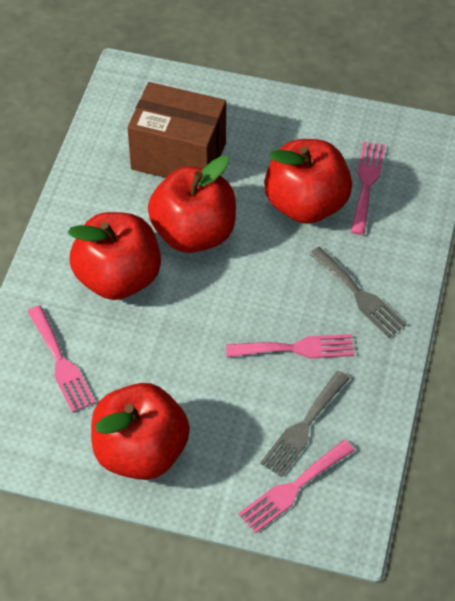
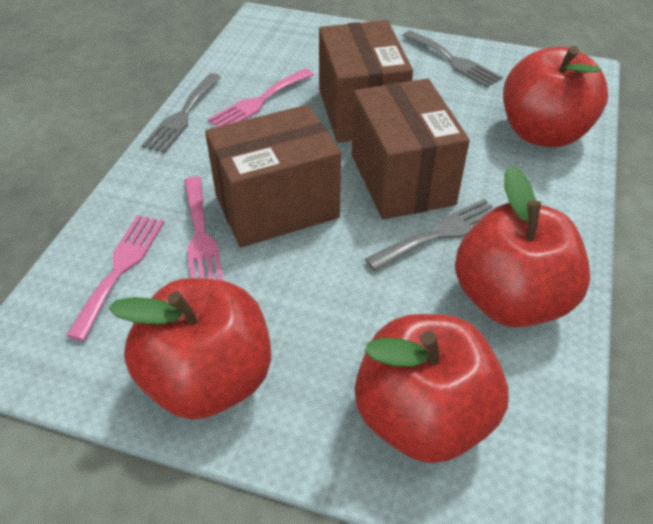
brown box: 1 -> 3
grey fork: 2 -> 3
pink fork: 4 -> 3

